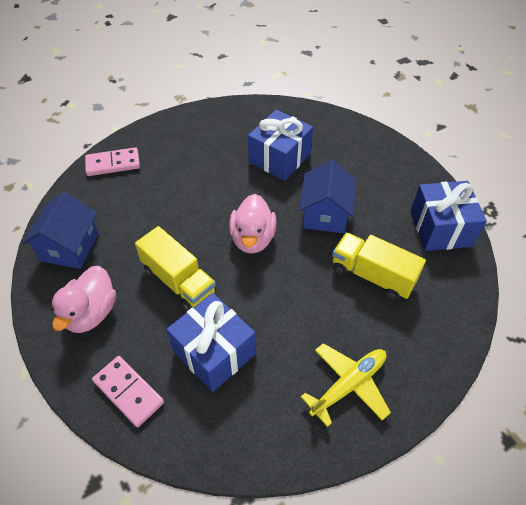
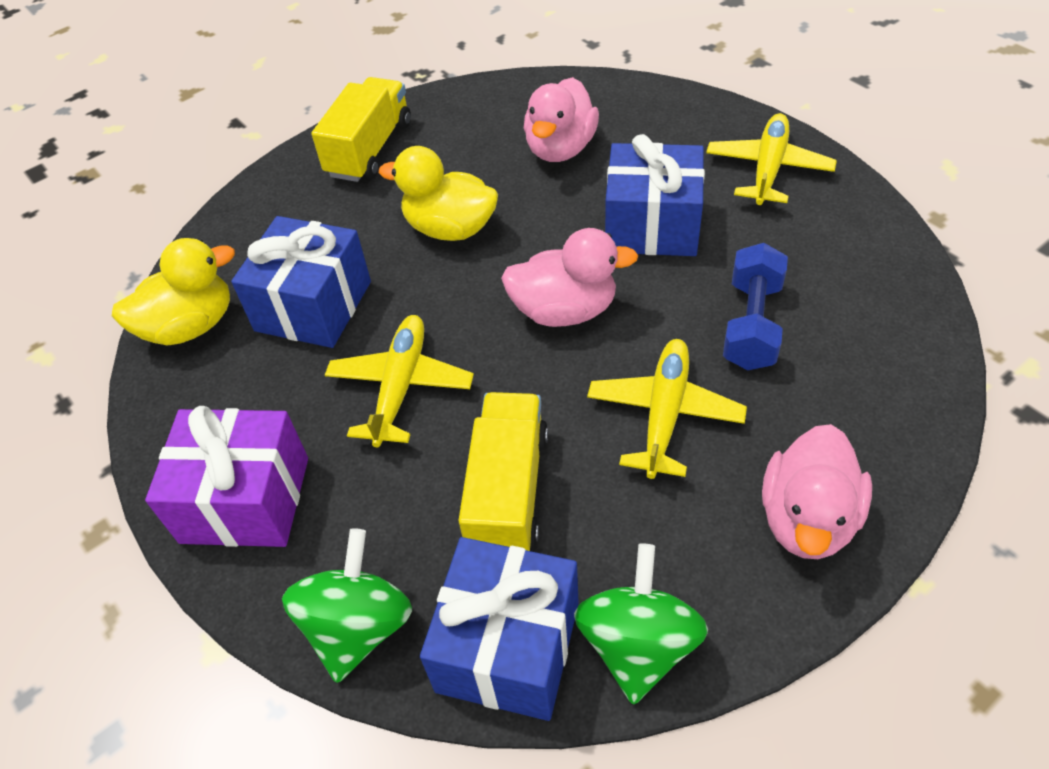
blue dumbbell: 0 -> 1
blue house: 2 -> 0
green spinning top: 0 -> 2
pink domino: 2 -> 0
pink duck: 2 -> 3
purple gift: 0 -> 1
yellow duck: 0 -> 2
yellow plane: 1 -> 3

